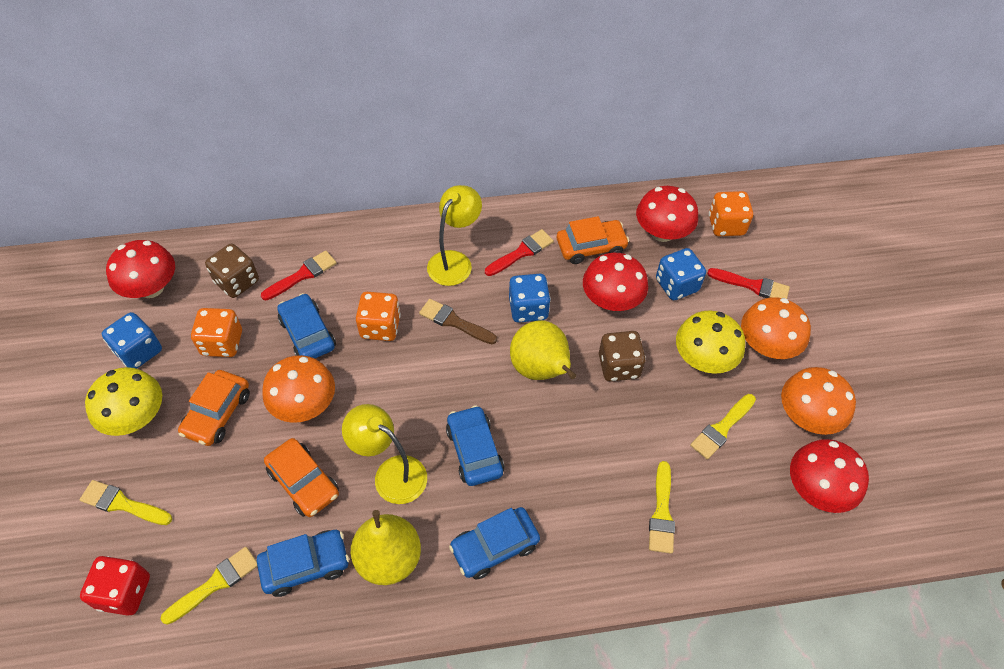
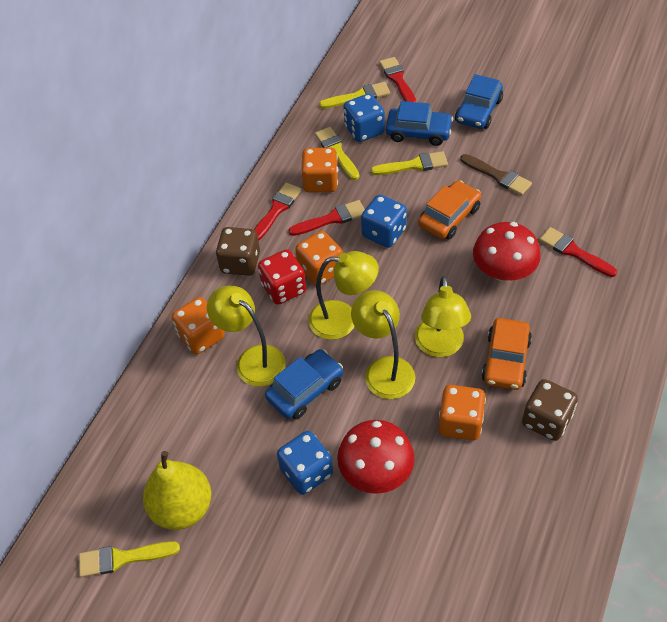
blue car: 4 -> 3
orange car: 3 -> 2
orange dice: 3 -> 4
orange mushroom: 3 -> 0
red brush: 3 -> 4
red mushroom: 4 -> 2
yellow lamp: 2 -> 4
yellow mushroom: 2 -> 0
yellow pear: 2 -> 1

